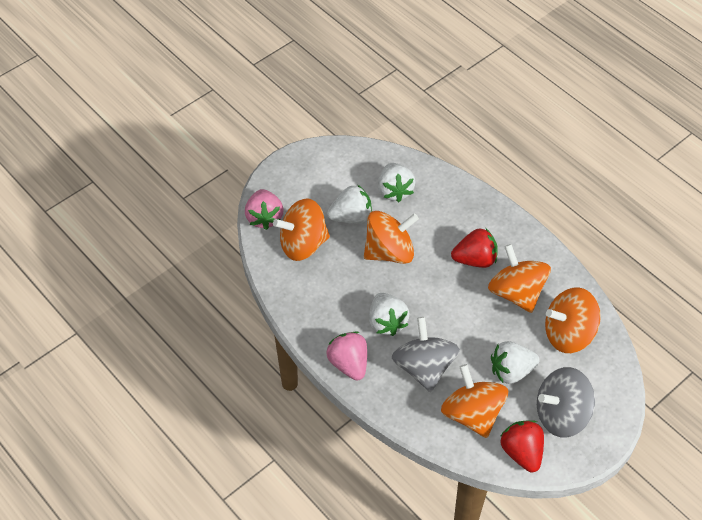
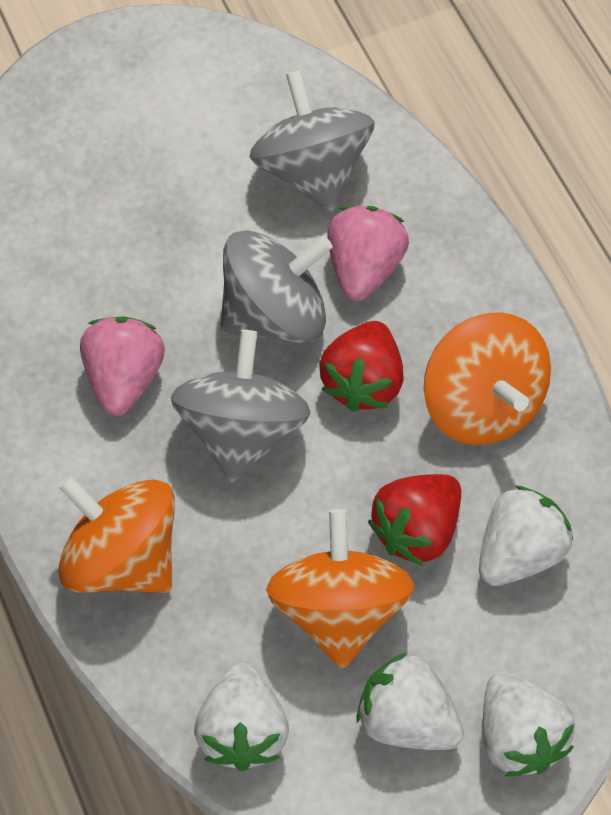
grey spinning top: 2 -> 3
orange spinning top: 5 -> 3

